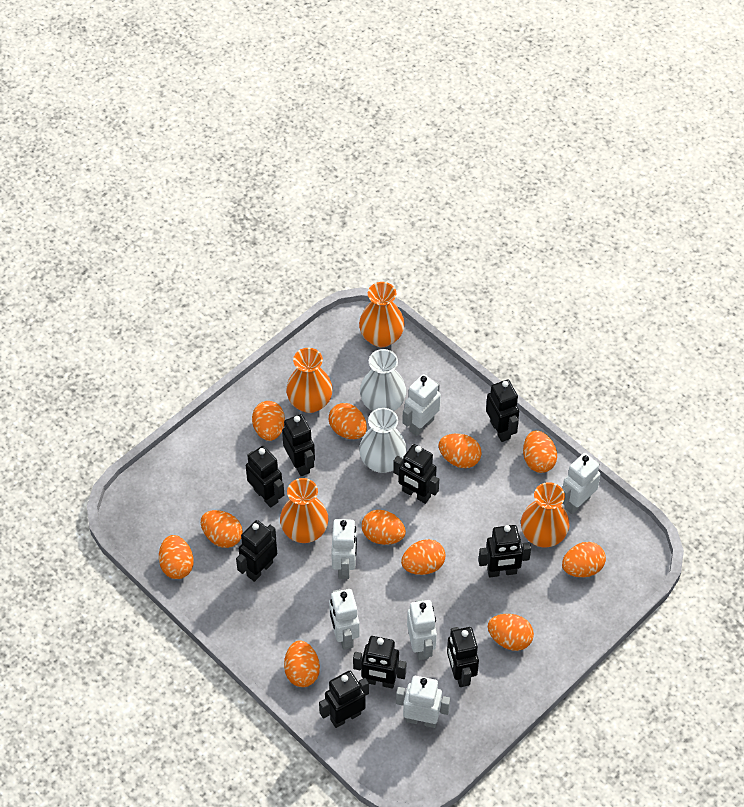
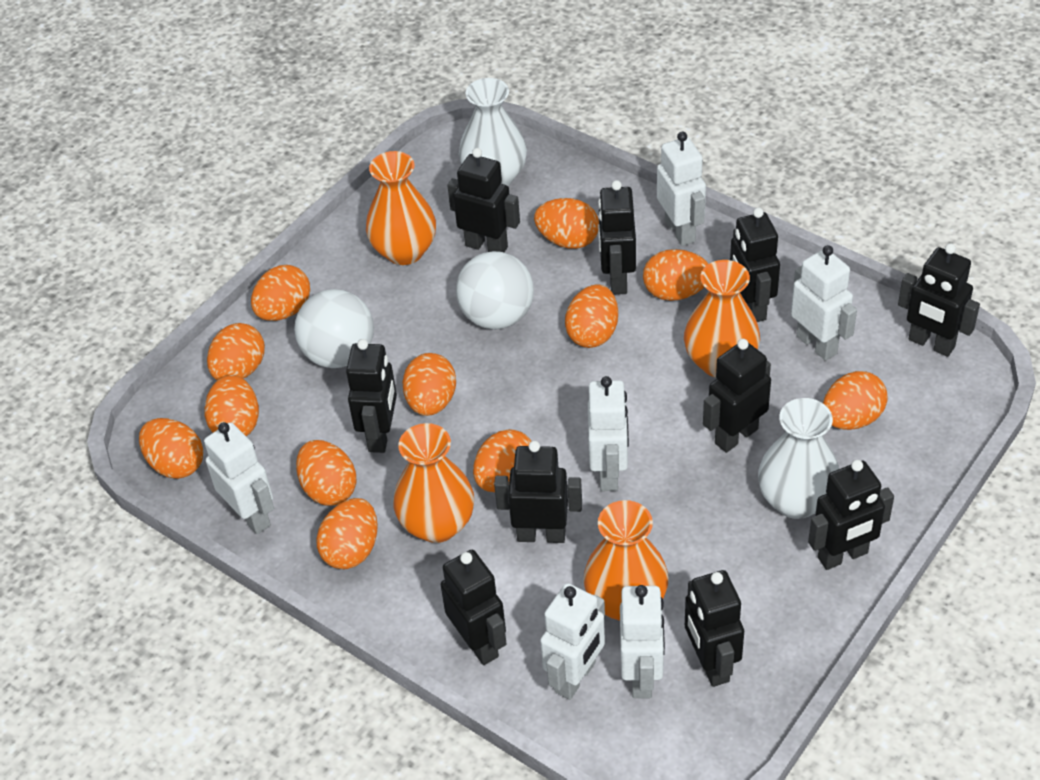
black robot: 9 -> 10
orange egg: 11 -> 12
white ball: 0 -> 2

